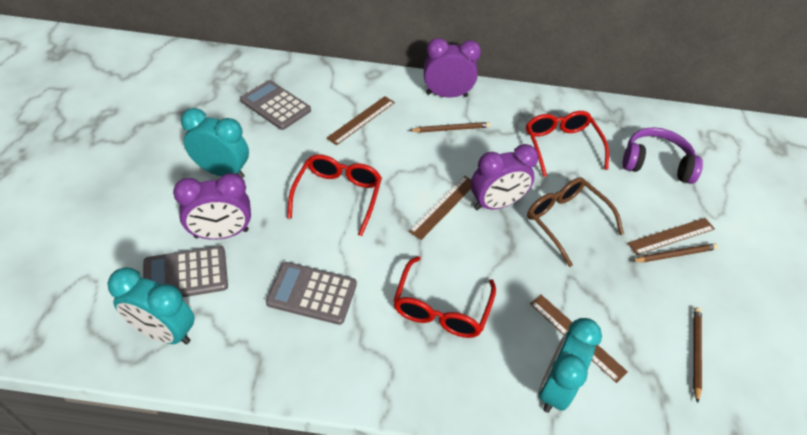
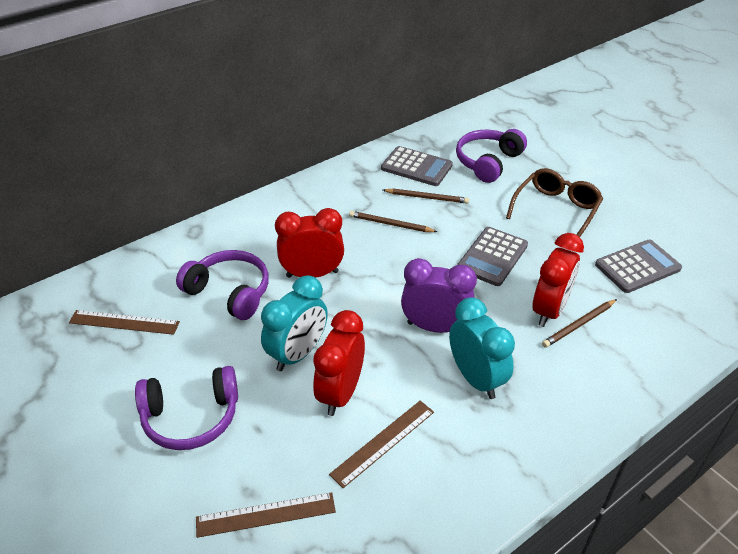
brown ruler: 4 -> 3
purple clock: 3 -> 1
purple headphones: 1 -> 3
red clock: 0 -> 3
red glasses: 3 -> 0
turquoise clock: 3 -> 2

